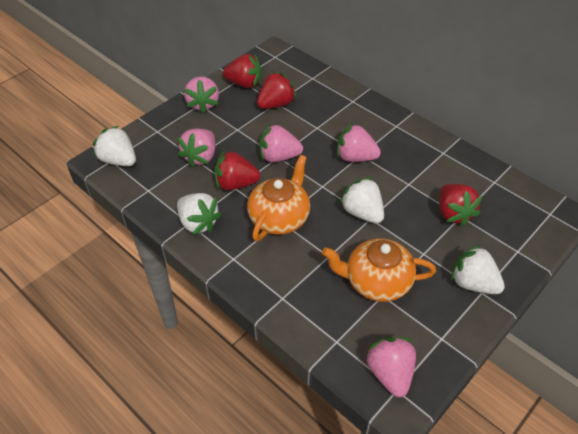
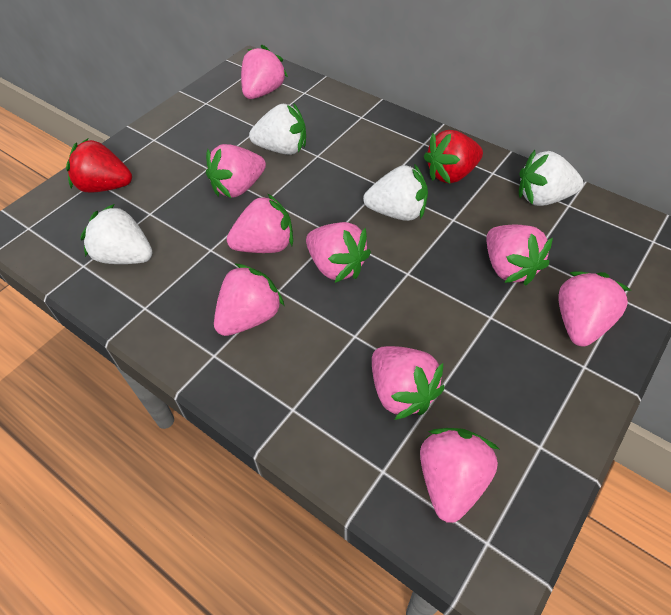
orange teapot: 2 -> 0
pink strawberry: 5 -> 9
red strawberry: 4 -> 2

